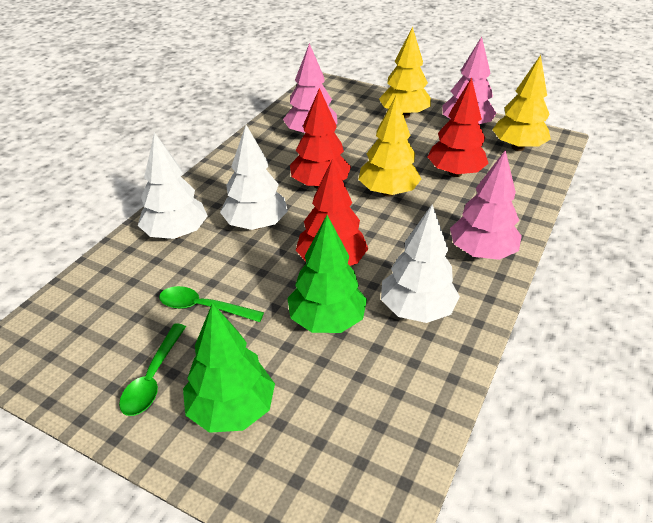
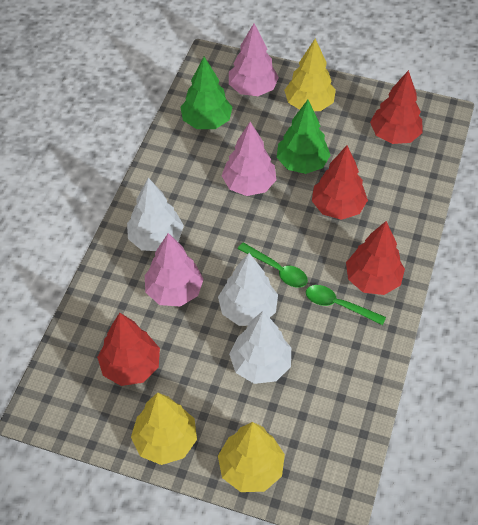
red tree: 3 -> 4

